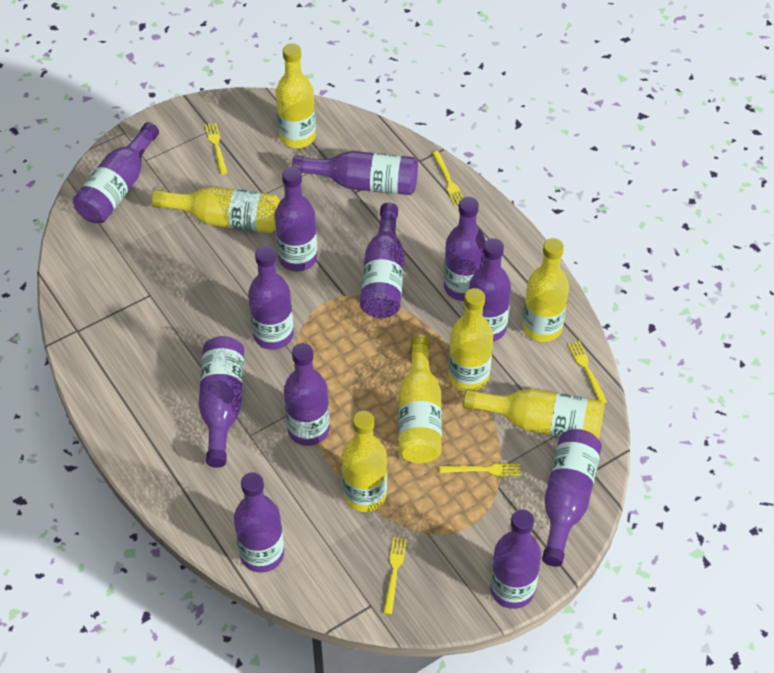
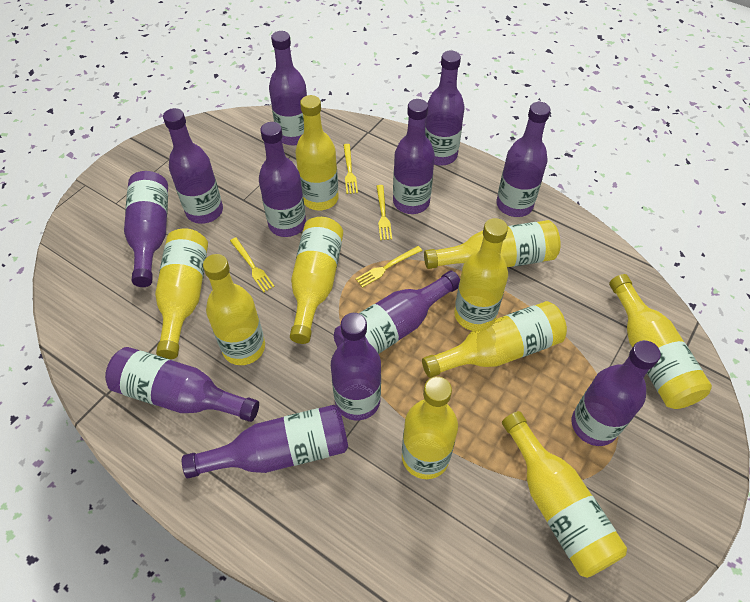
yellow bottle: 7 -> 10
yellow fork: 5 -> 4

